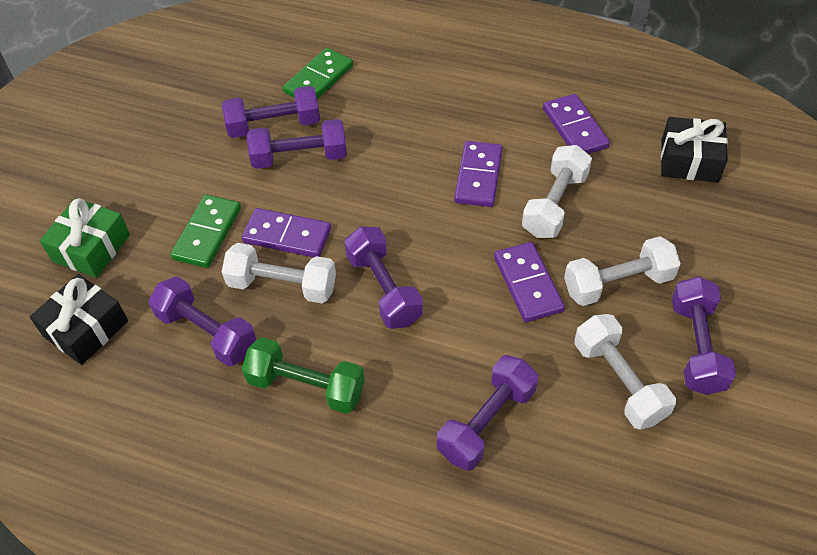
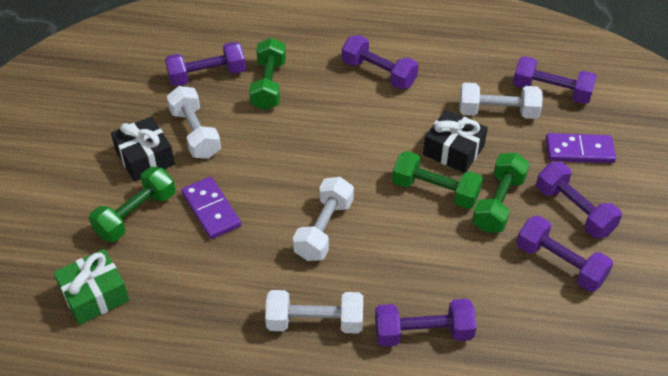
green domino: 2 -> 0
green dumbbell: 1 -> 4
purple domino: 4 -> 2

